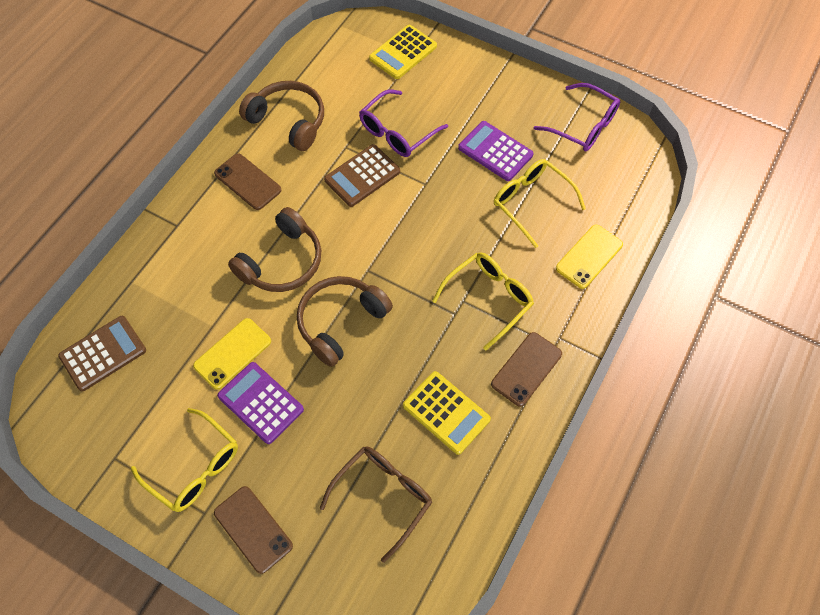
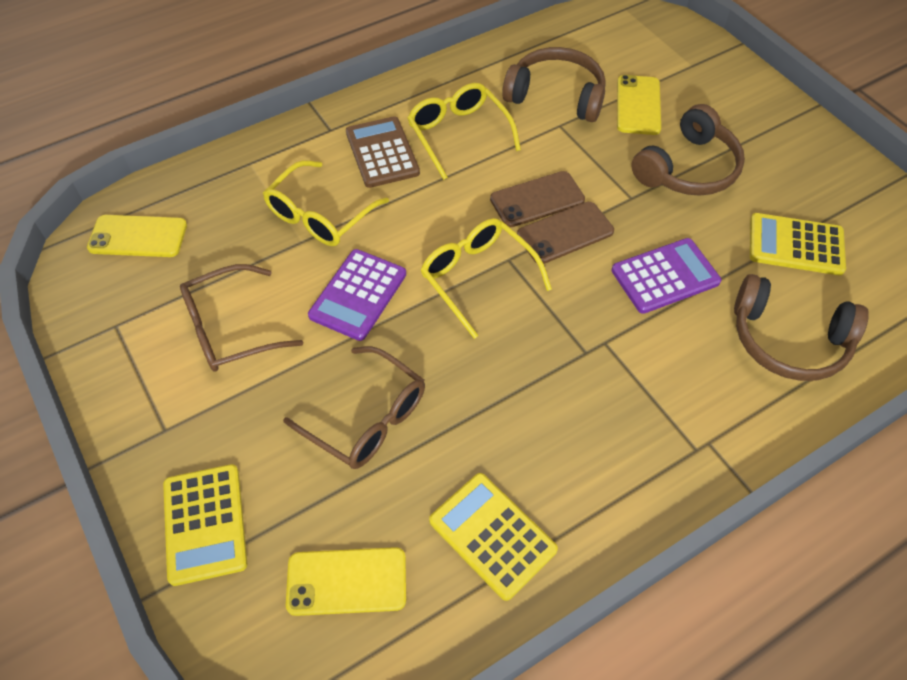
brown calculator: 2 -> 1
brown glasses: 1 -> 2
brown phone: 3 -> 2
purple glasses: 2 -> 0
yellow calculator: 2 -> 3
yellow phone: 2 -> 3

